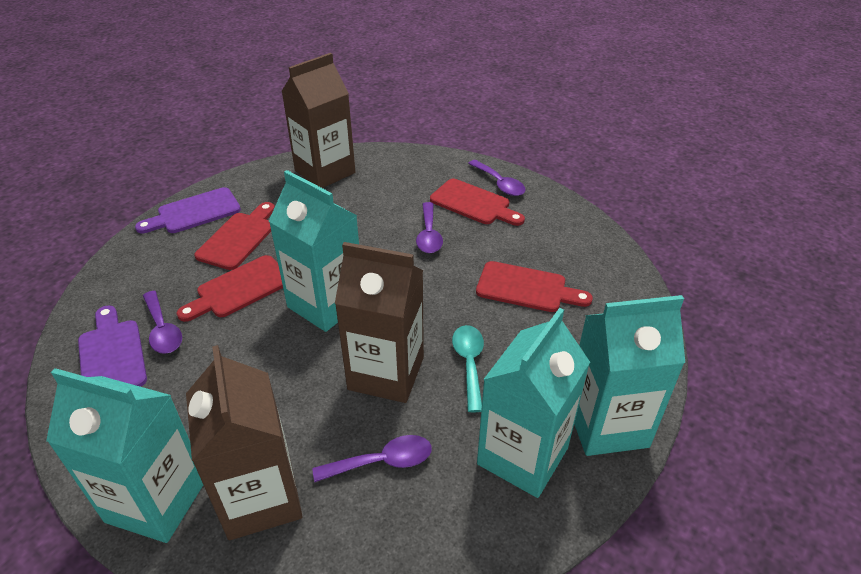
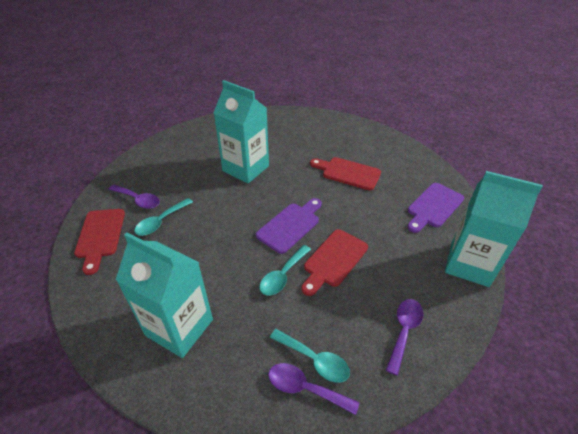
brown carton: 3 -> 0
purple spoon: 4 -> 3
red cutting board: 4 -> 3
turquoise carton: 4 -> 3
turquoise spoon: 1 -> 3

